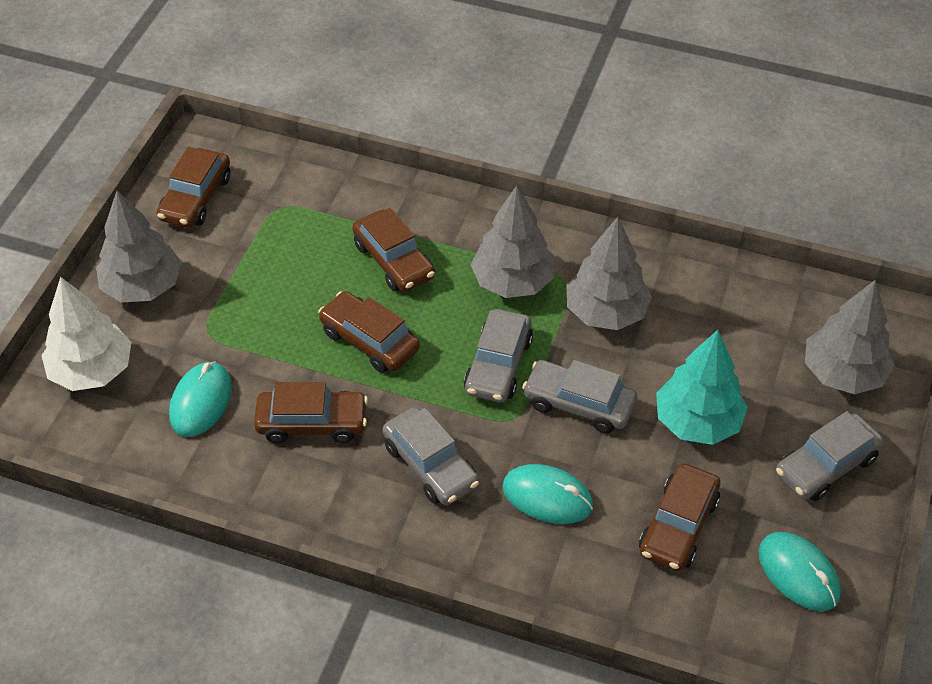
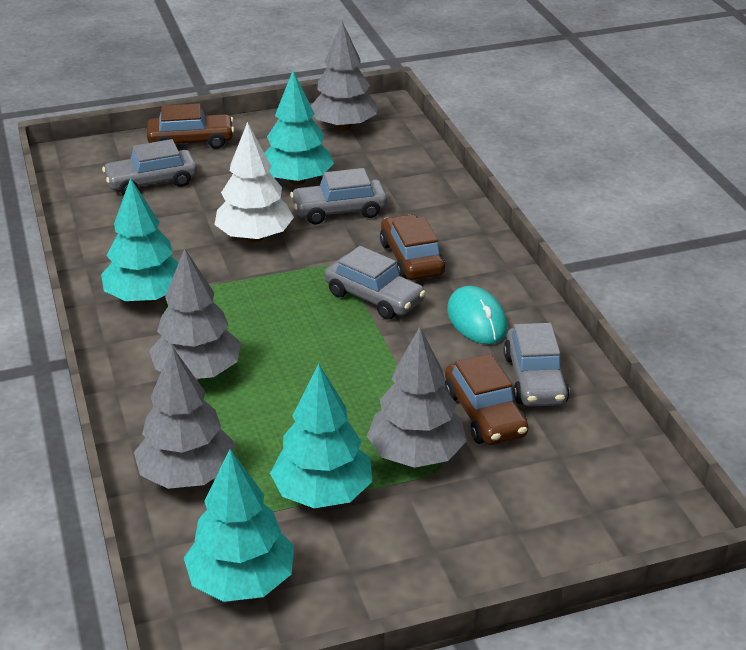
brown car: 5 -> 3
turquoise mouse: 3 -> 1
turquoise tree: 1 -> 4

